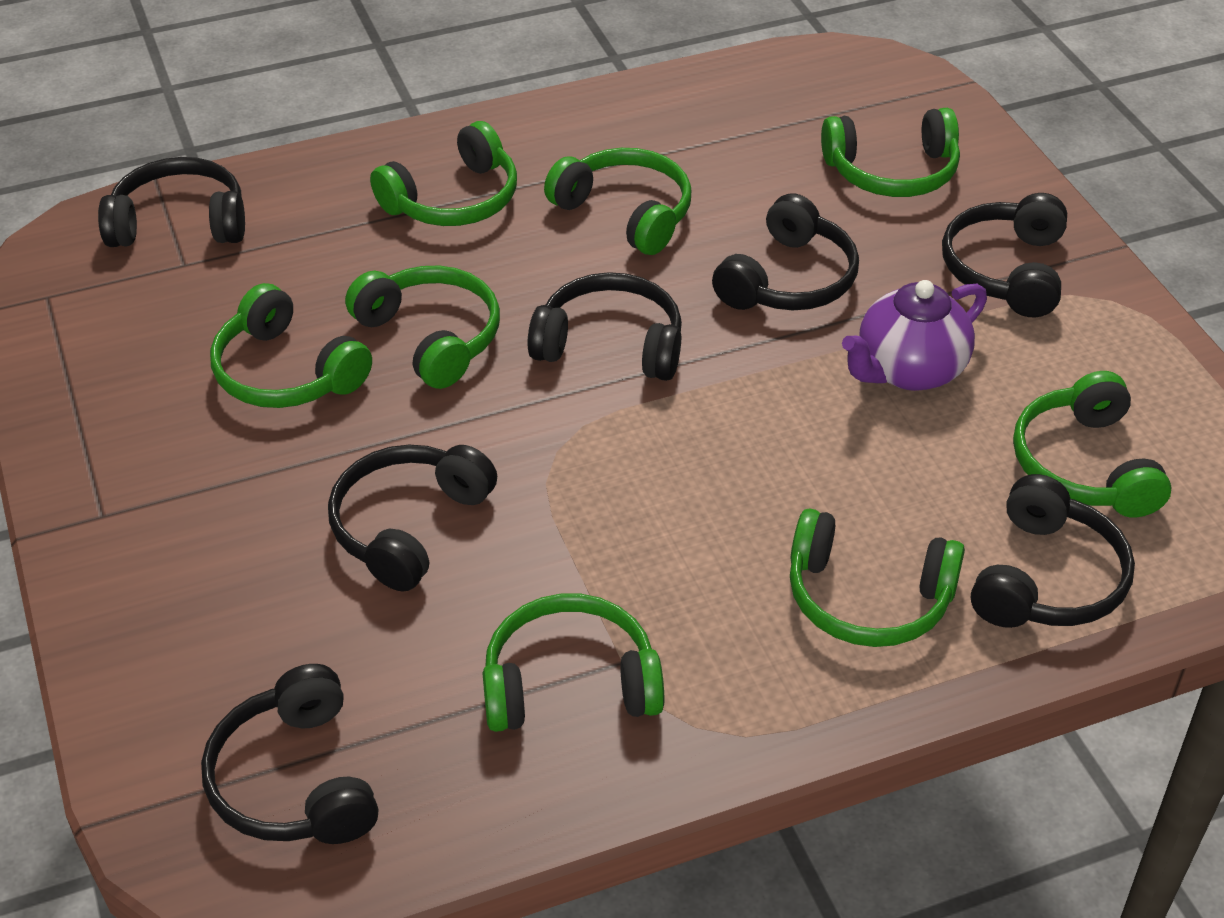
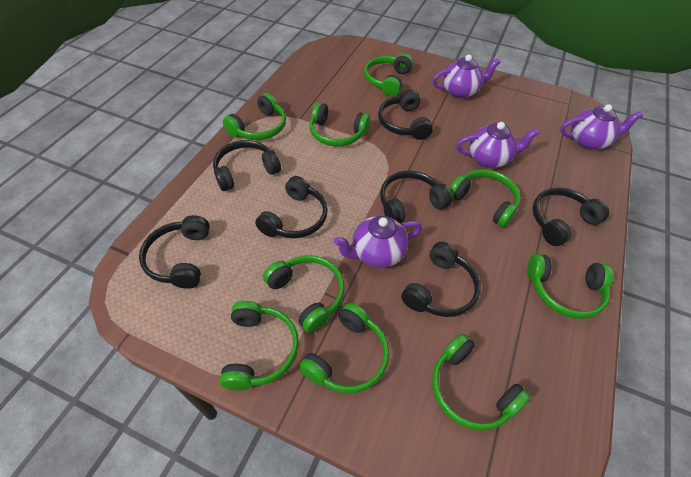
green headphones: 8 -> 9
purple teapot: 1 -> 4

